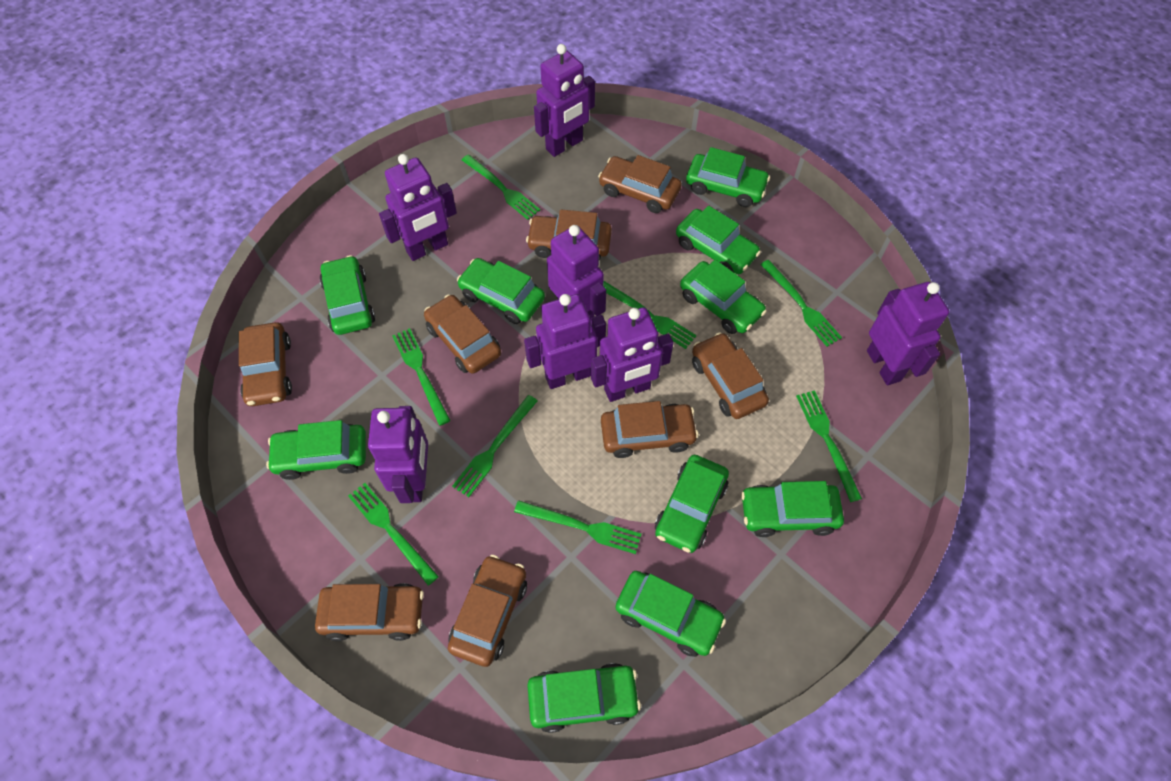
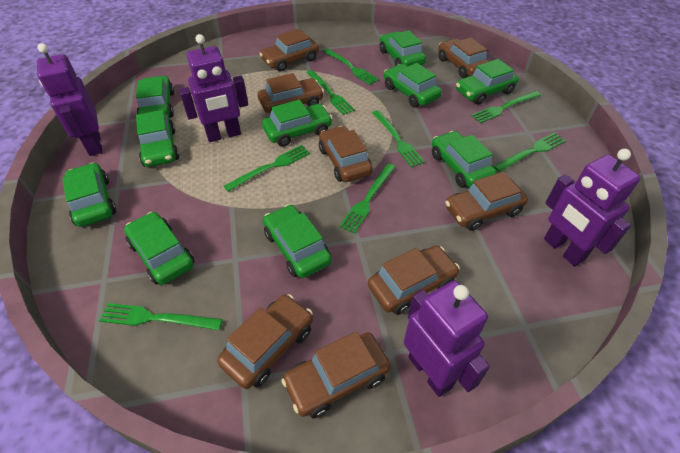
purple robot: 7 -> 4

